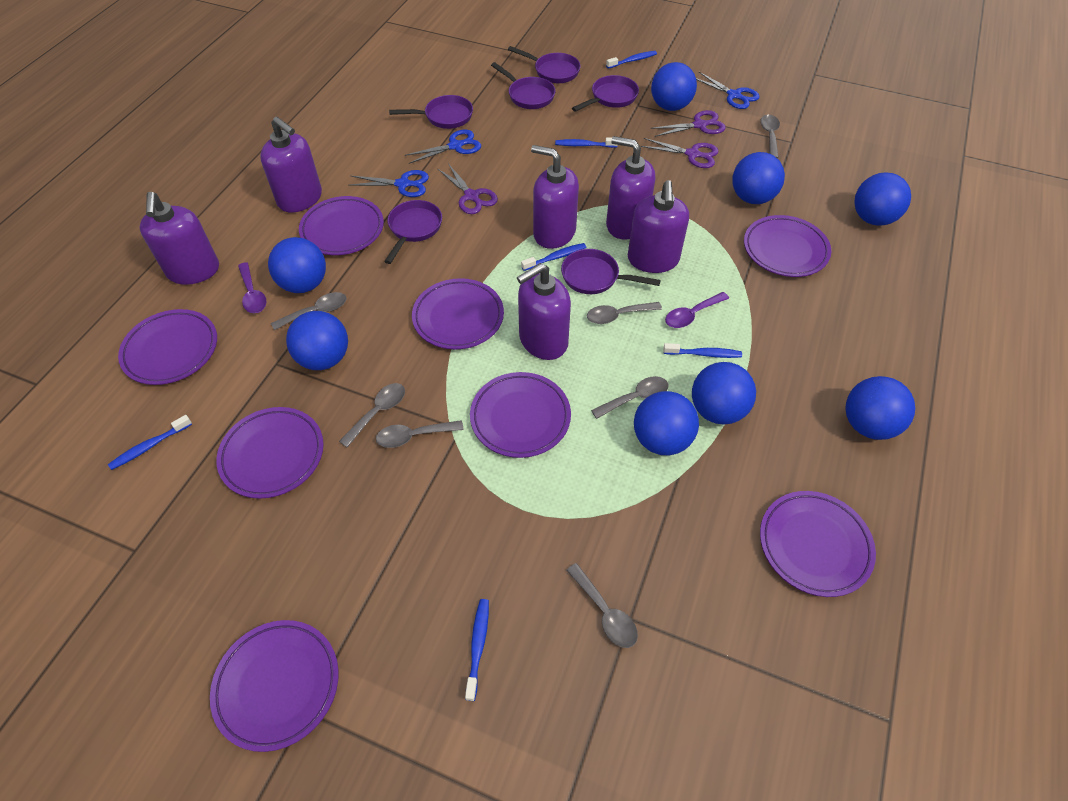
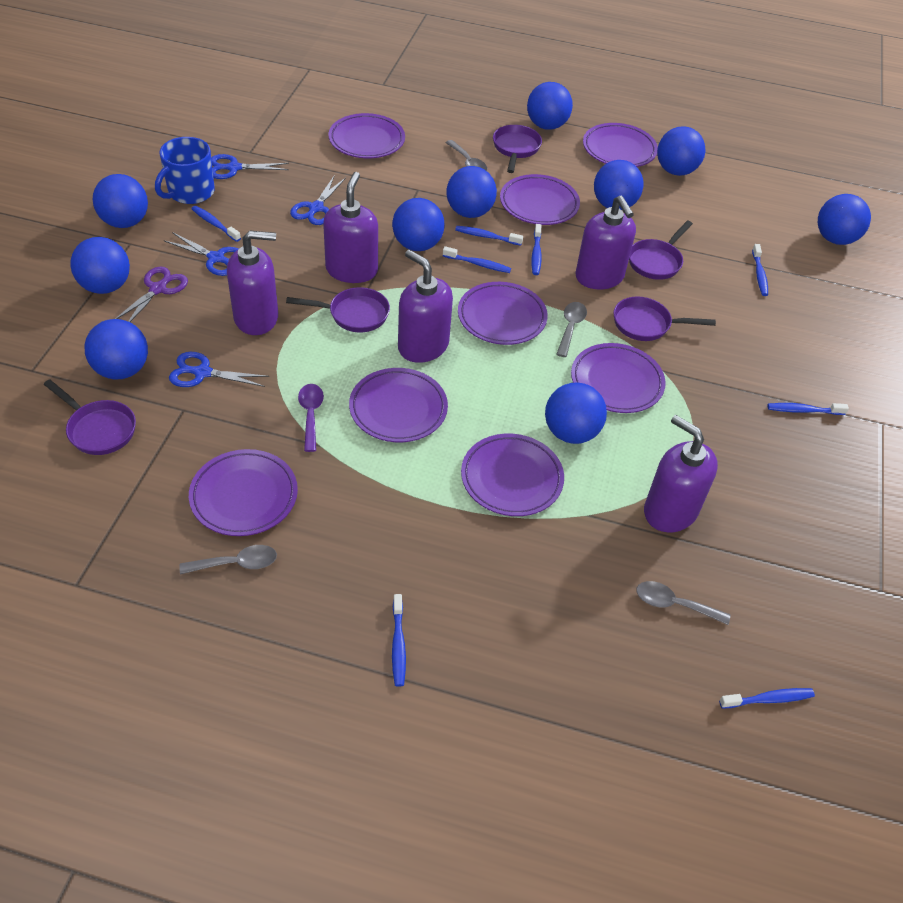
blue ball: 8 -> 10
blue mug: 0 -> 1
blue scissors: 3 -> 4
blue toothbrush: 6 -> 8
grey spoon: 7 -> 4
purple pan: 6 -> 5
purple scissors: 3 -> 1
purple soap dispenser: 6 -> 5
purple spoon: 2 -> 1

